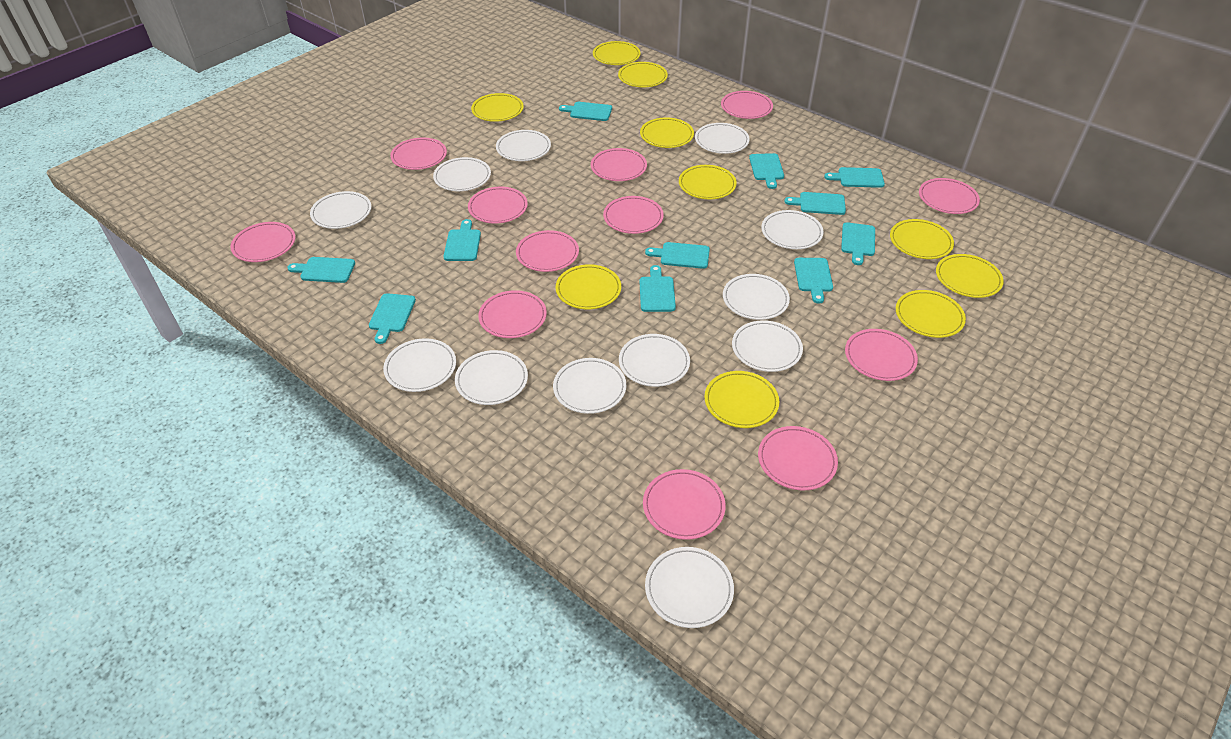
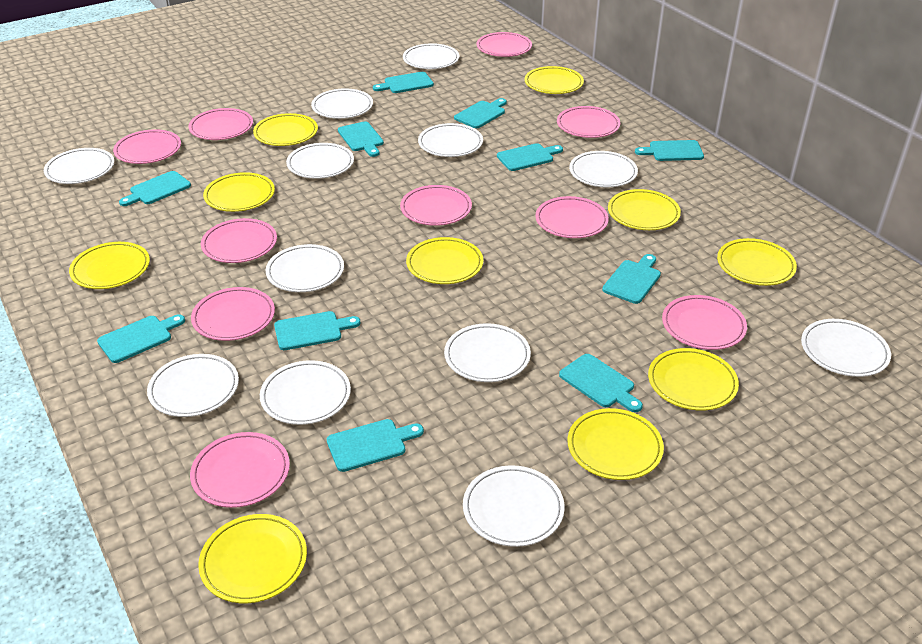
pink plate: 12 -> 10

